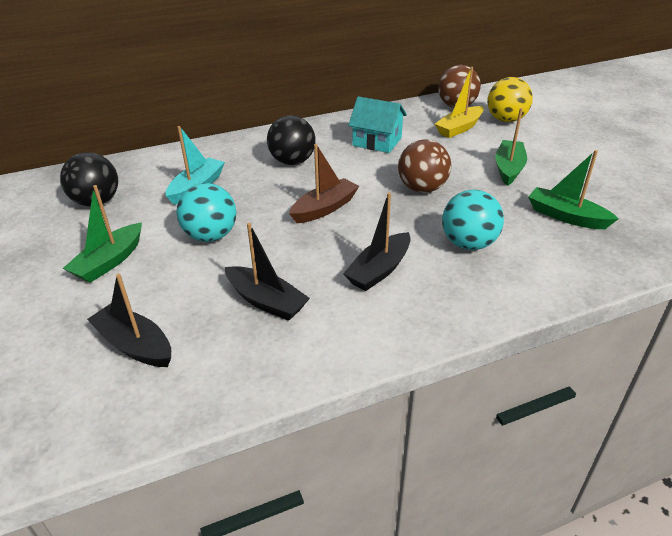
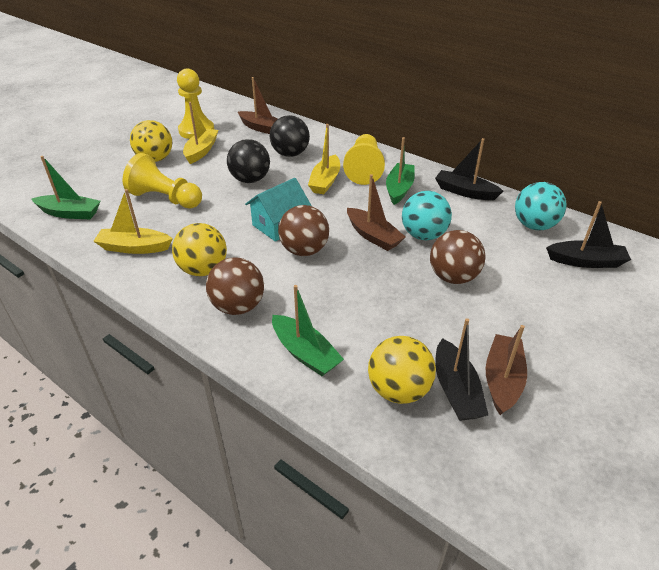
brown ball: 2 -> 3
brown boat: 1 -> 3
turquoise boat: 1 -> 0
yellow ball: 1 -> 3
yellow boat: 1 -> 3
yellow pawn: 0 -> 3

